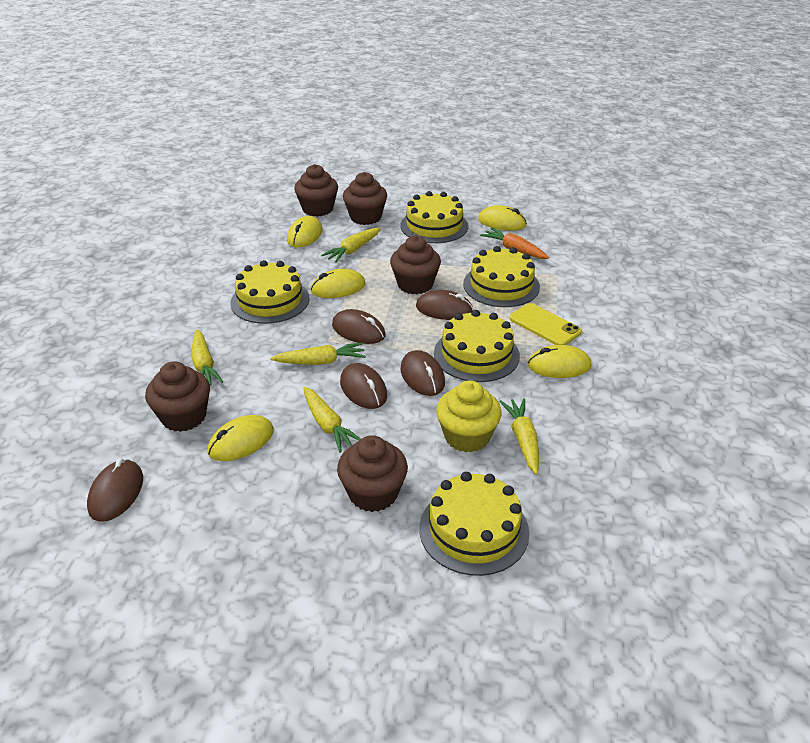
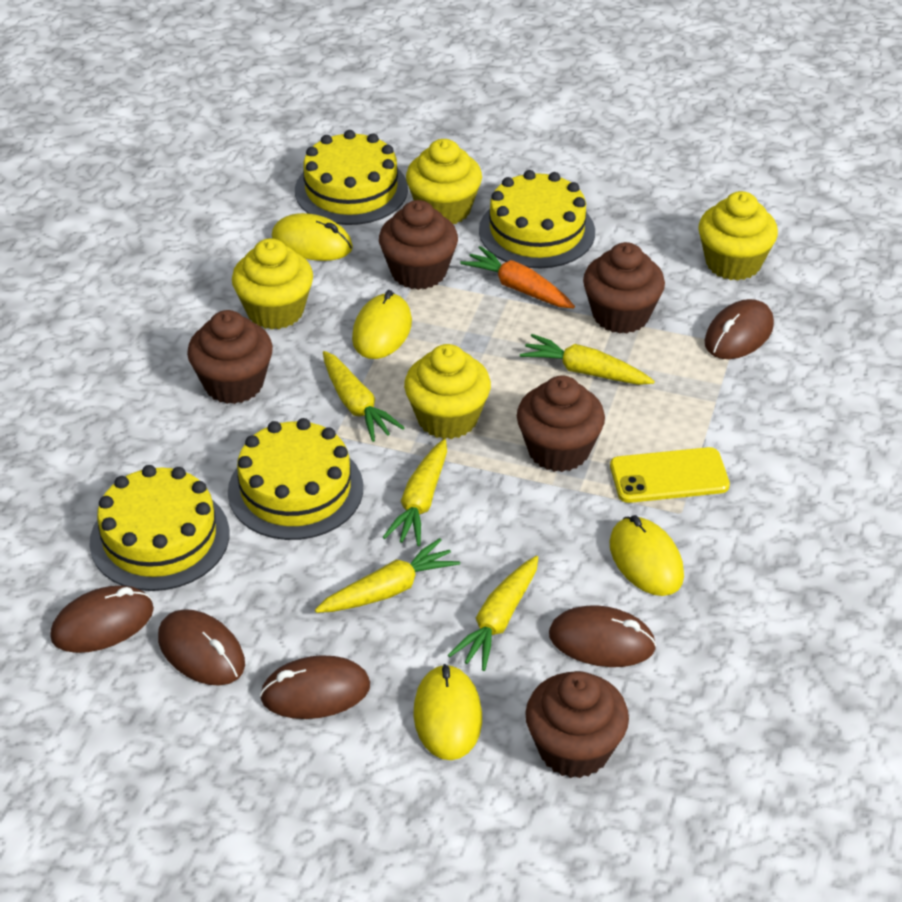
yellow cake: 5 -> 4
yellow cupcake: 1 -> 4
yellow mouse: 5 -> 4

